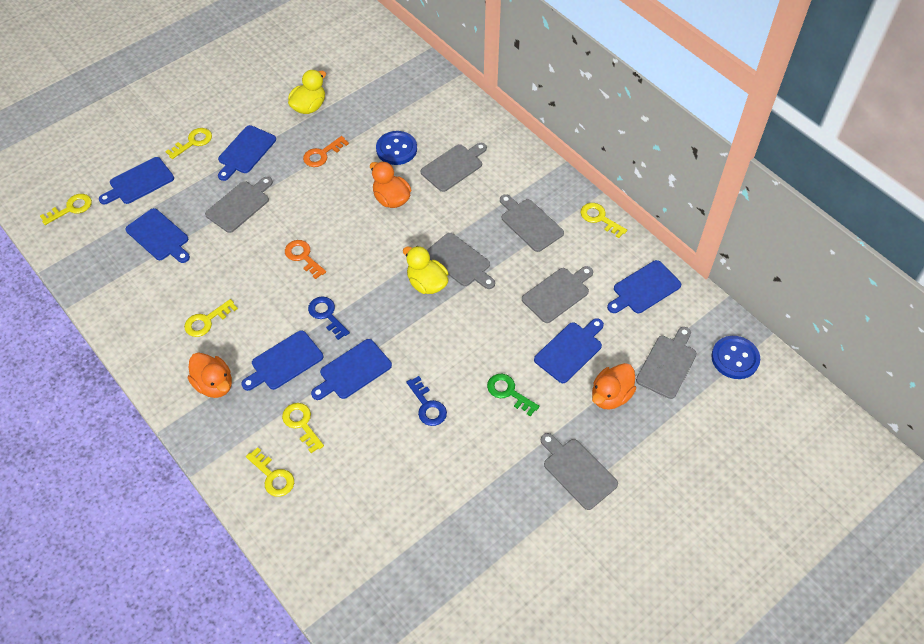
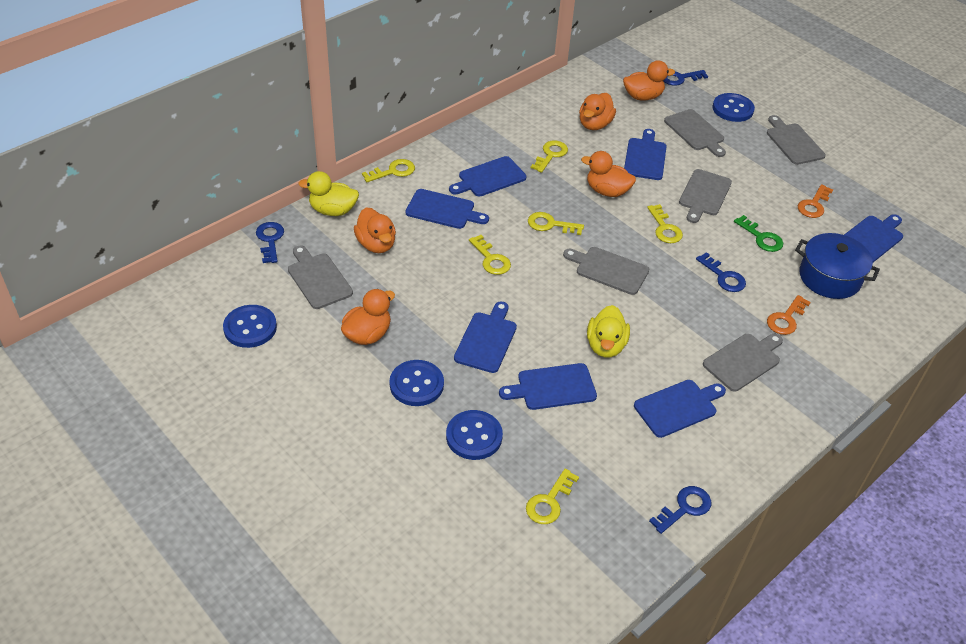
blue button: 2 -> 4
blue key: 2 -> 4
blue pot: 0 -> 1
grey cutting board: 7 -> 6
orange duck: 3 -> 5

